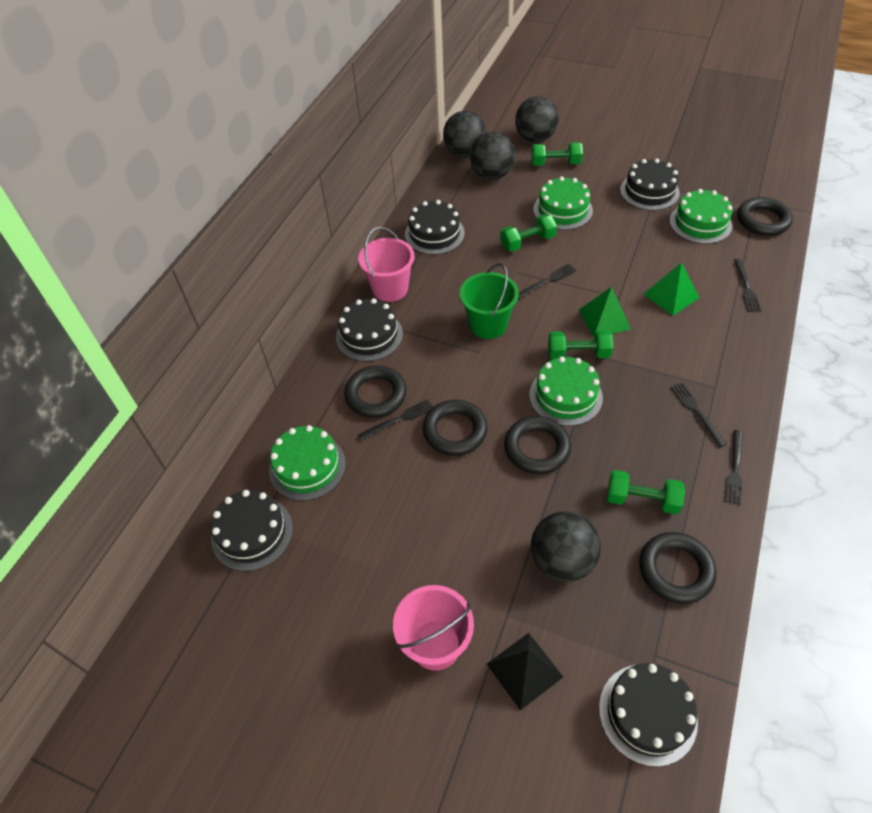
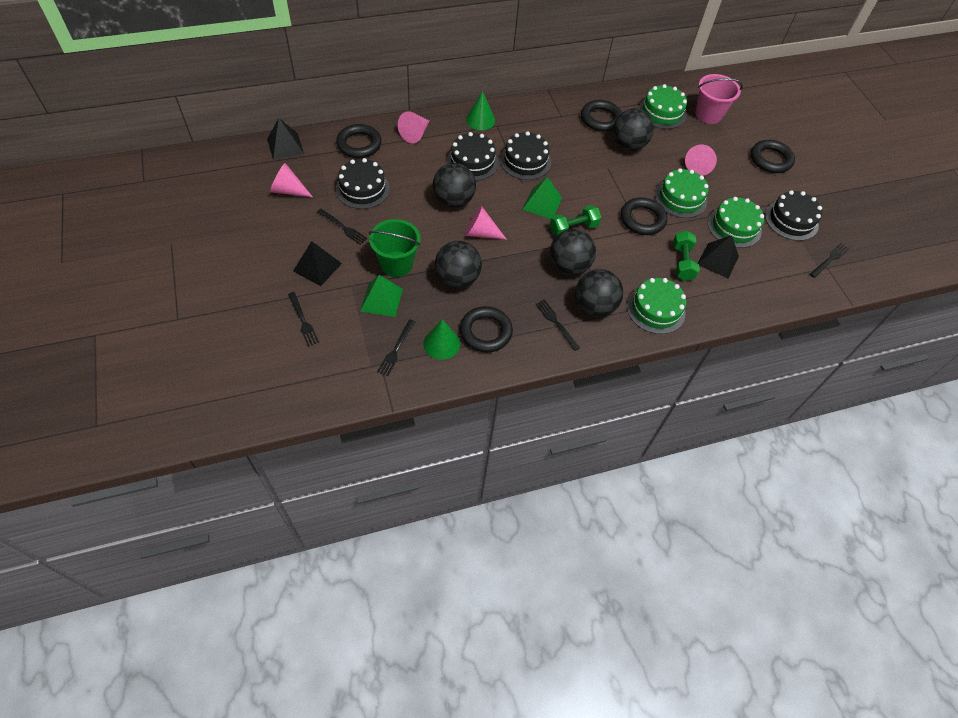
black ball: 4 -> 5
black cake: 5 -> 4
black pyramid: 1 -> 3
green cone: 0 -> 2
green dumbbell: 4 -> 2
pink bucket: 2 -> 1
pink cone: 0 -> 4

